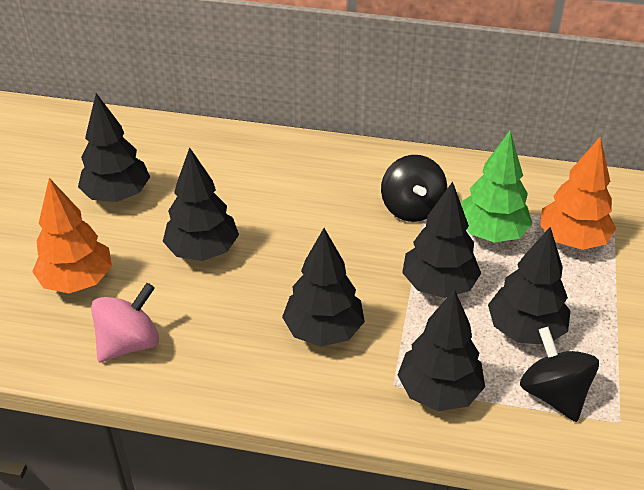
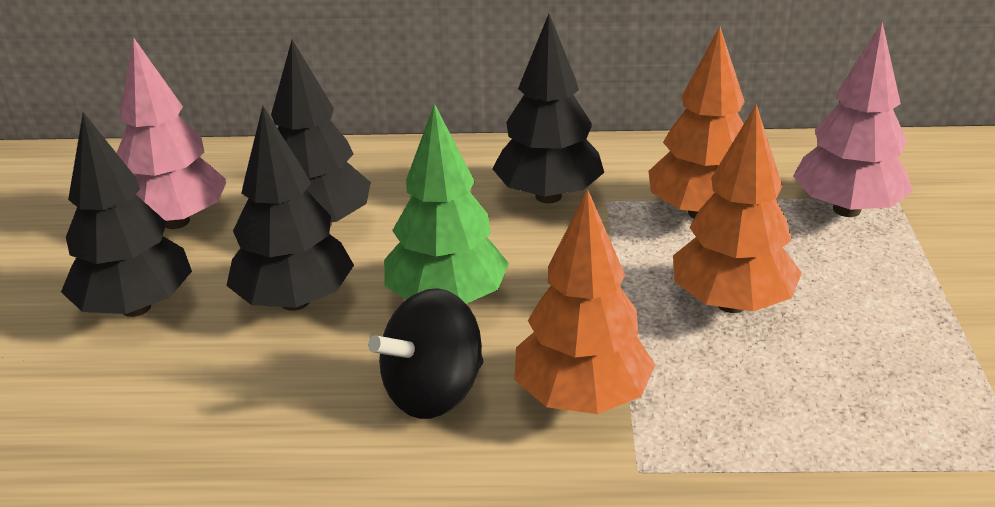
black spinning top: 2 -> 1
black tree: 6 -> 4
orange tree: 2 -> 3
pink spinning top: 1 -> 0
pink tree: 0 -> 2

